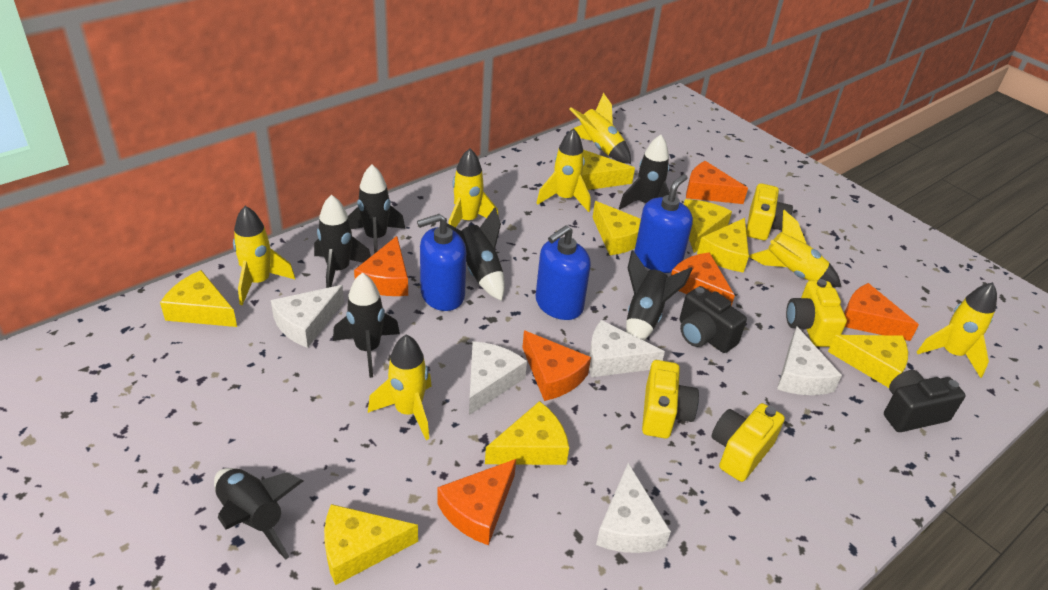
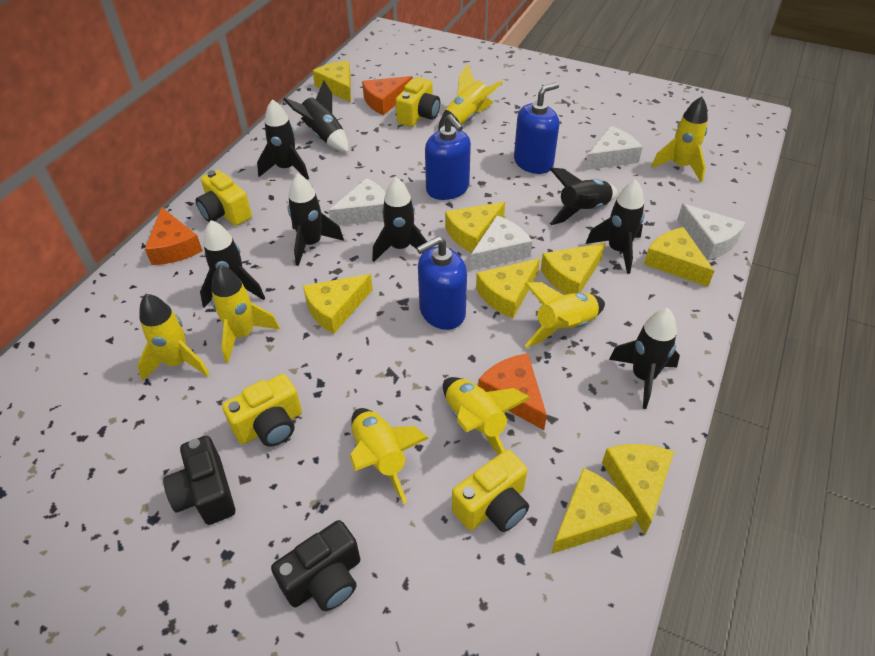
black rocket: 7 -> 8
orange cheese: 6 -> 3
white cheese: 5 -> 4

